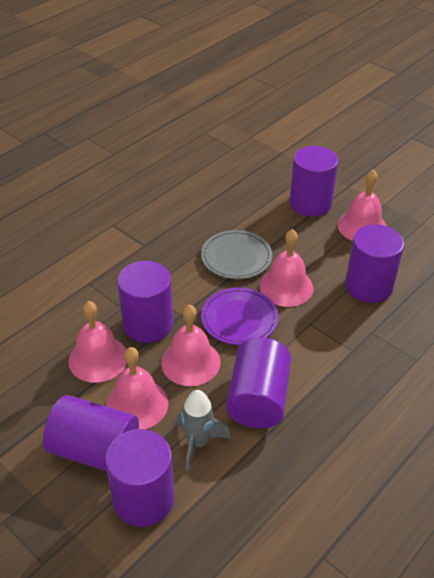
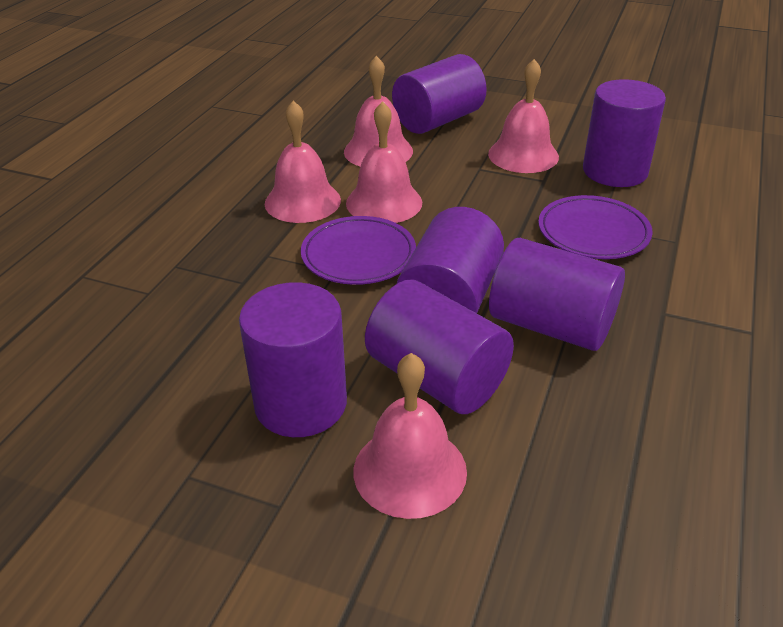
grey plate: 1 -> 0
grey rocket: 1 -> 0
purple plate: 1 -> 2

